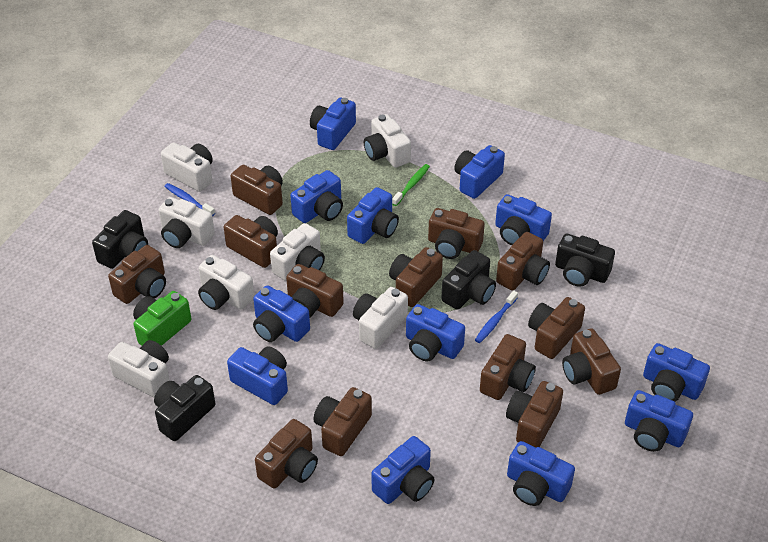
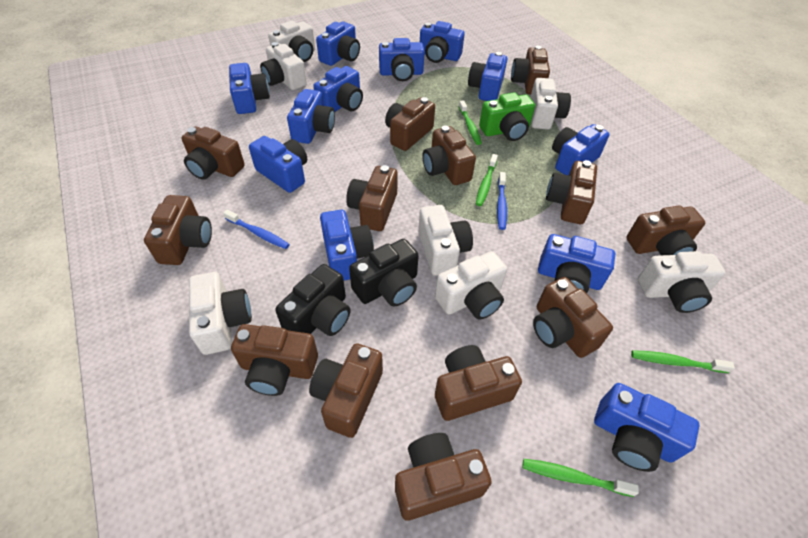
black camera: 4 -> 2
green toothbrush: 1 -> 4

